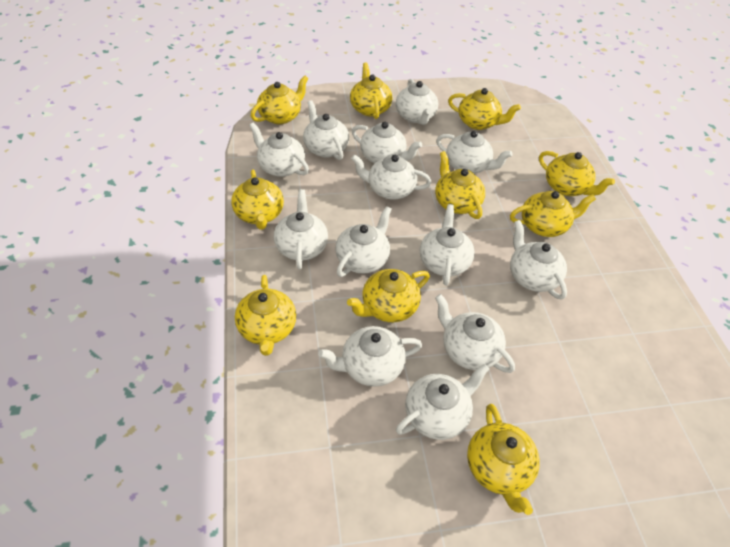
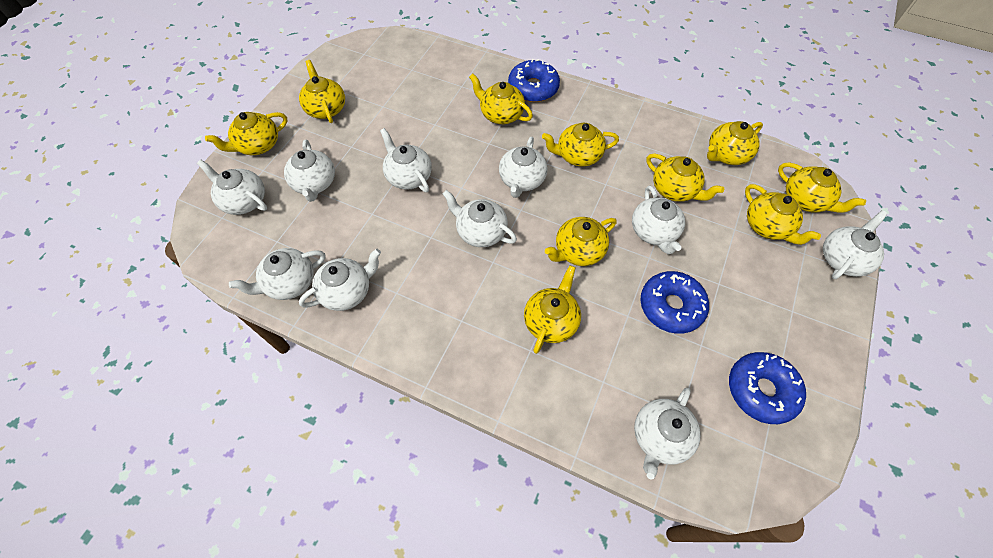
blue donut: 0 -> 3
white teapot: 13 -> 10

